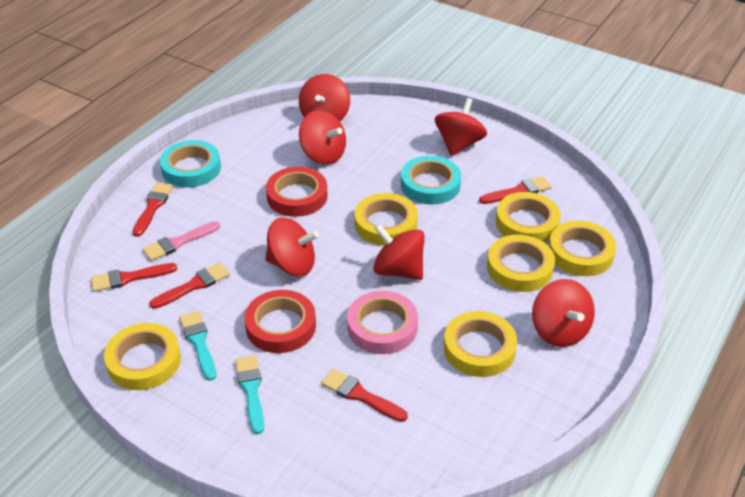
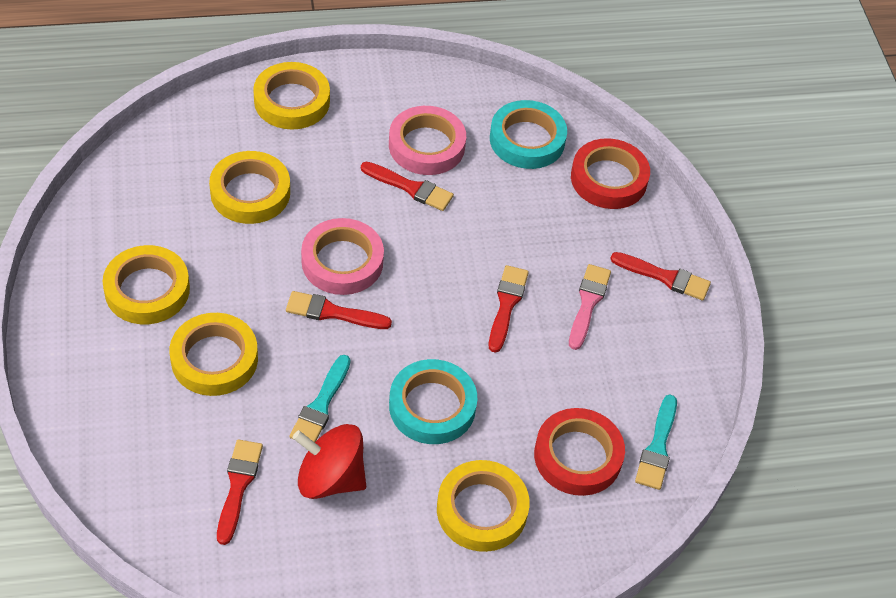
pink tape: 1 -> 2
red spinning top: 6 -> 1
yellow tape: 6 -> 5

